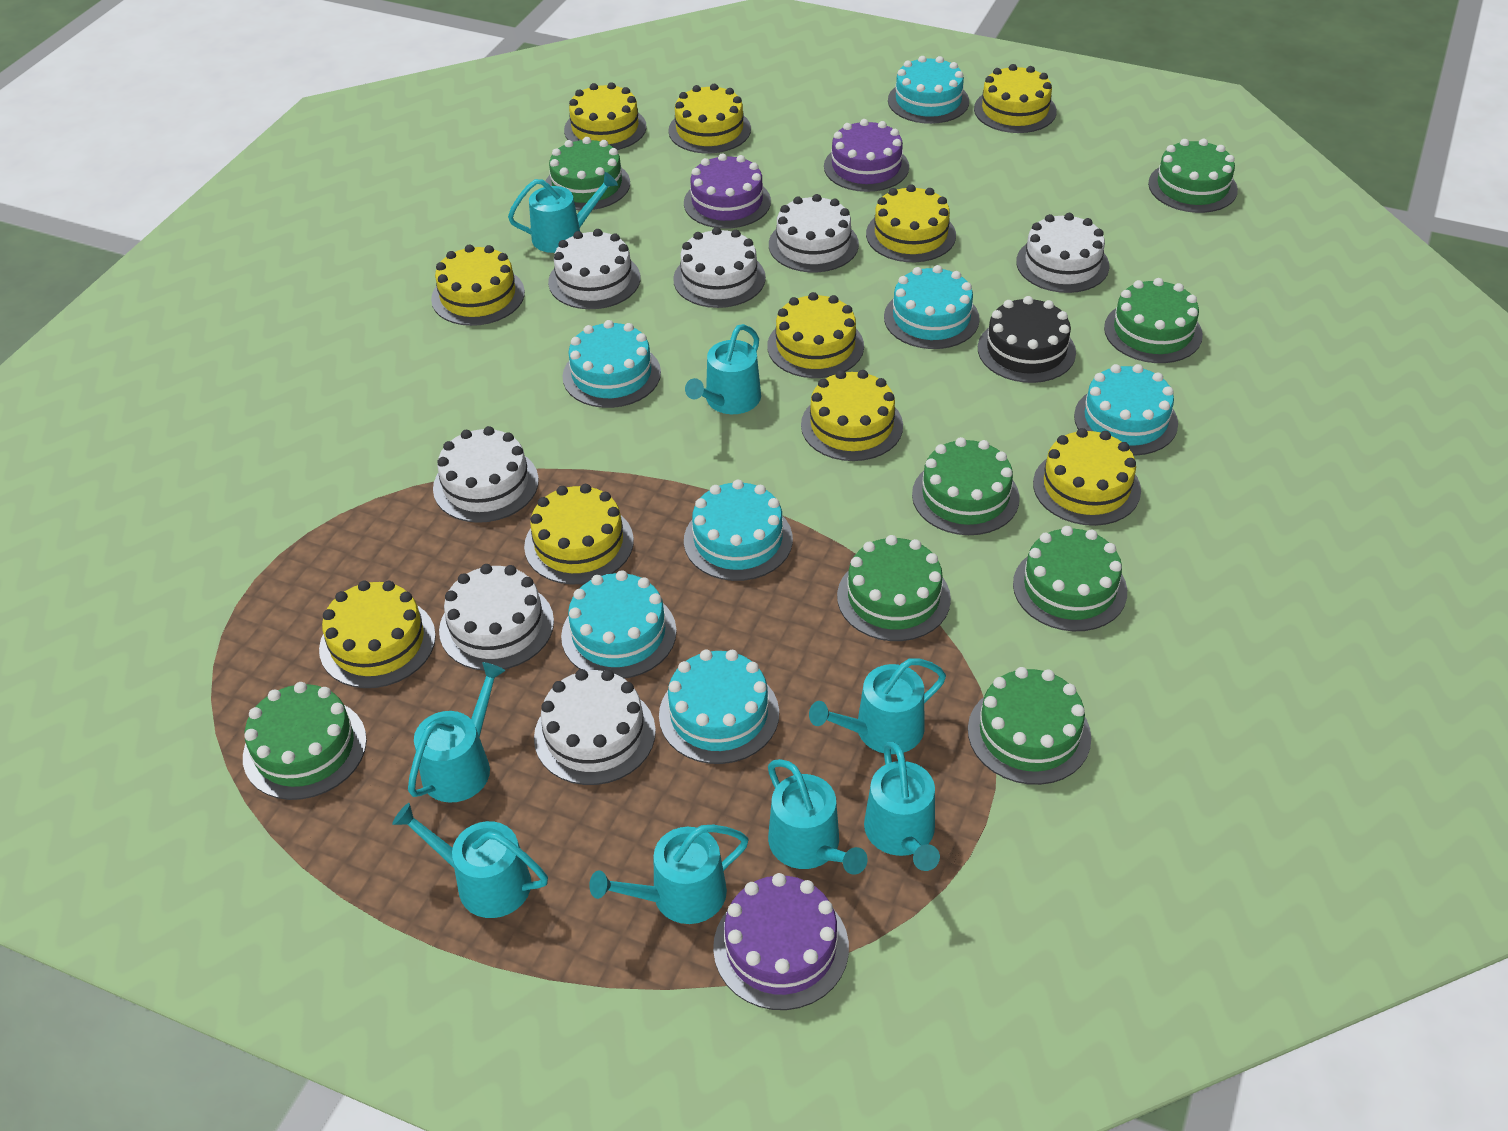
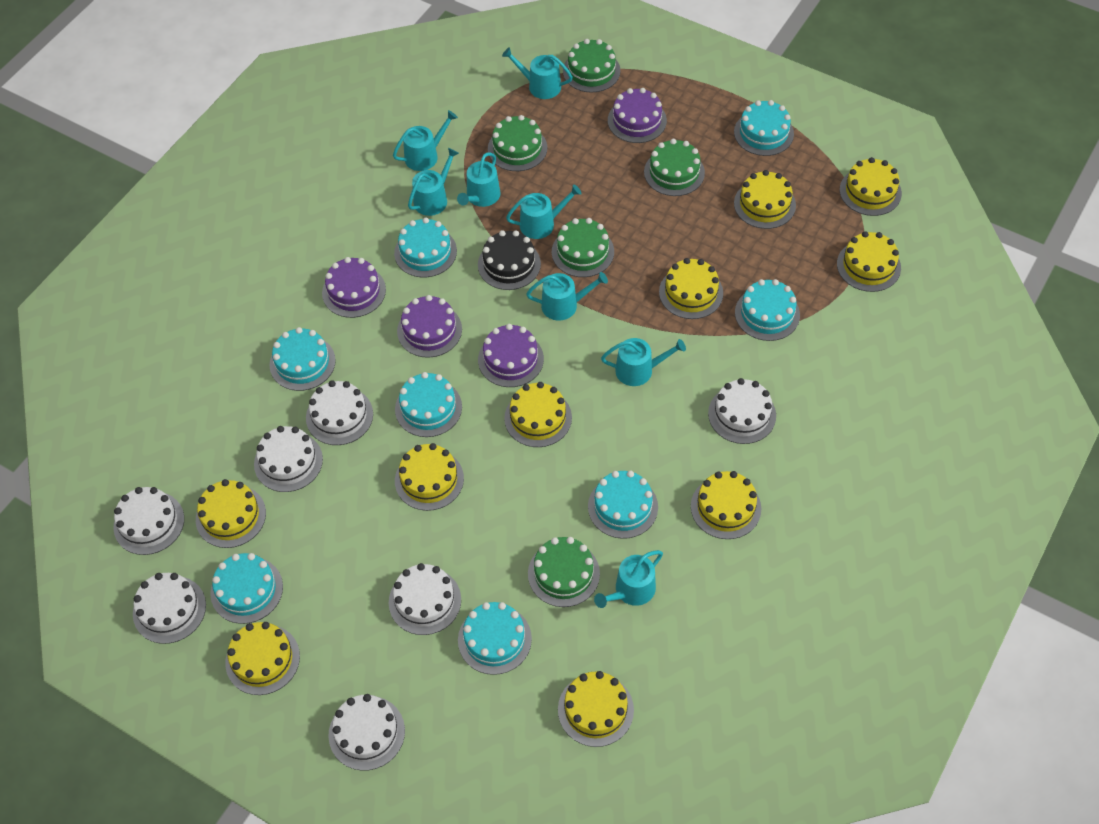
green cake: 8 -> 5
purple cake: 3 -> 4
turquoise cake: 7 -> 8

